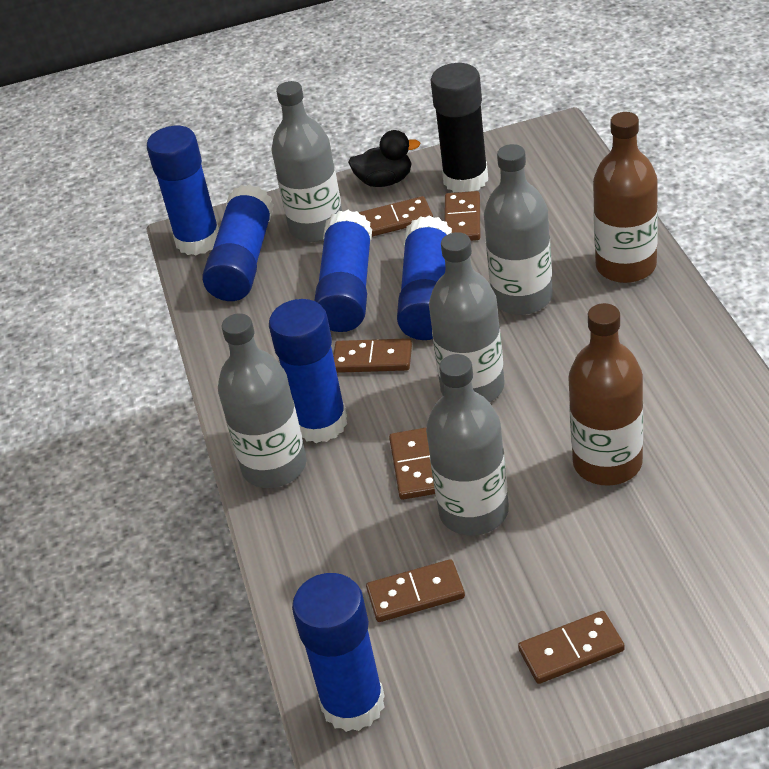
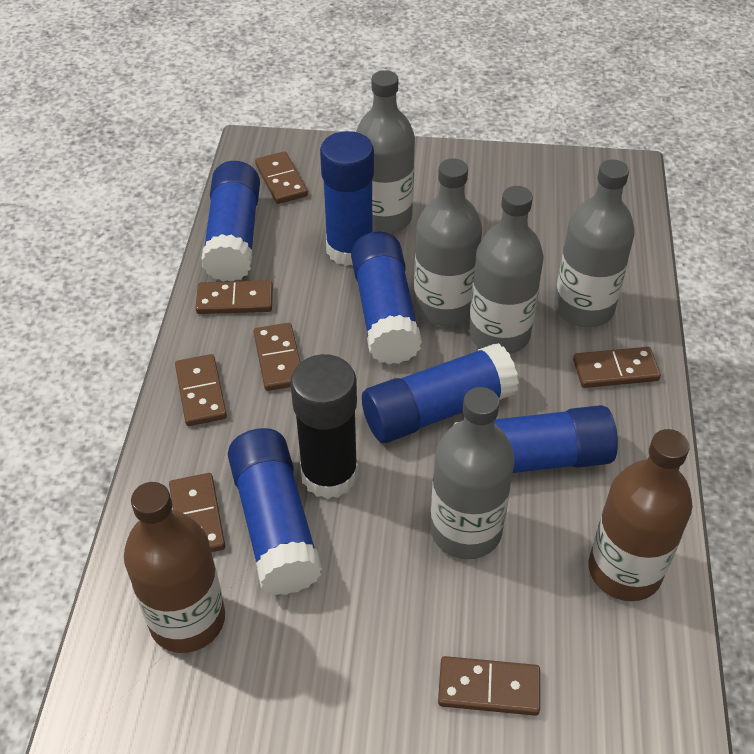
black duck: 1 -> 0
brown domino: 6 -> 7

